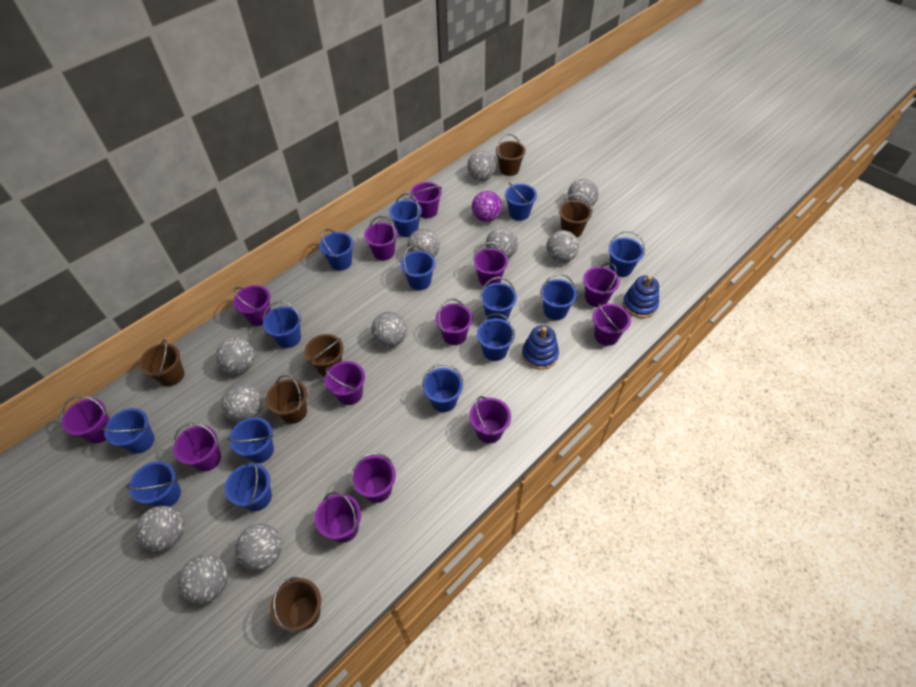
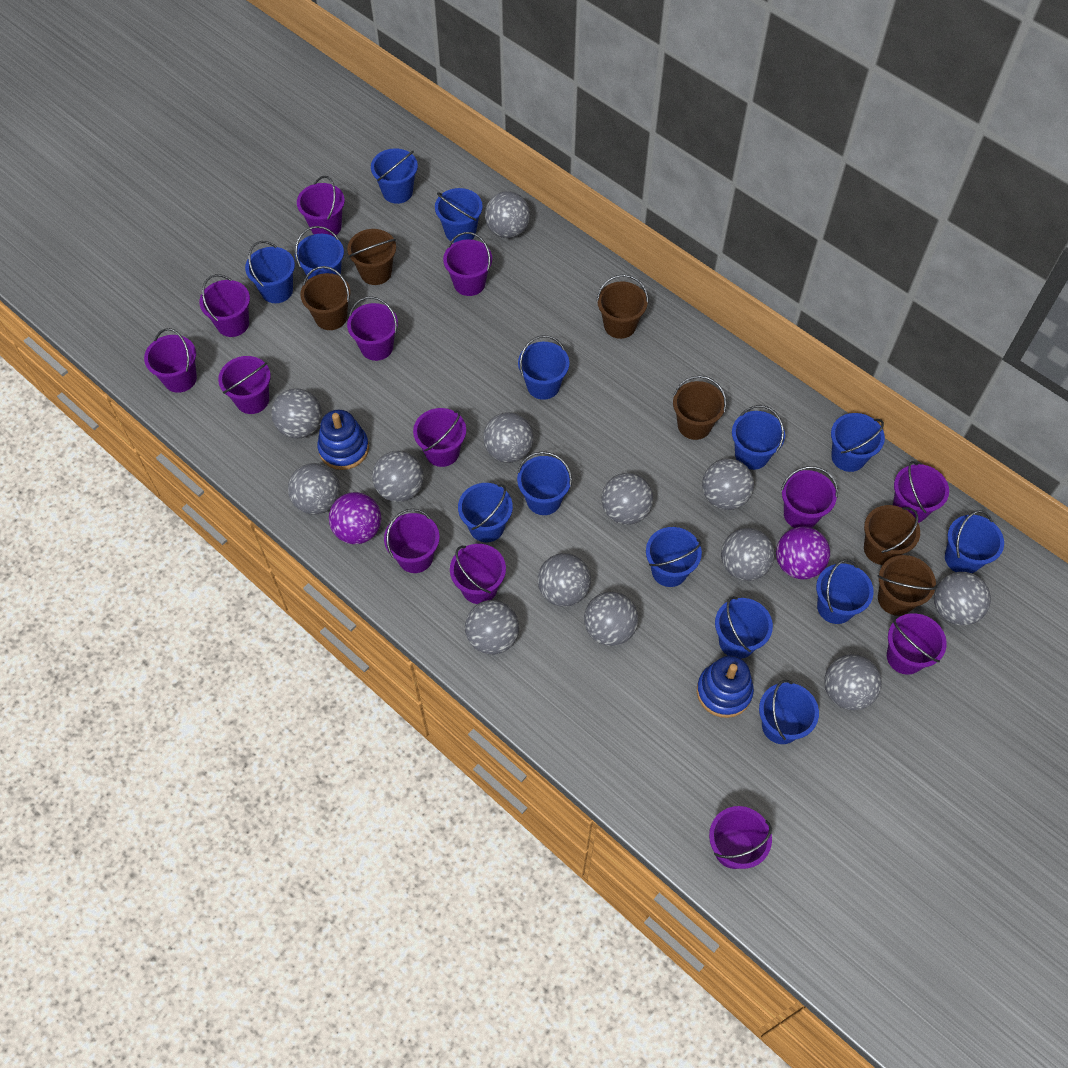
grey ball: 11 -> 13
purple ball: 1 -> 2

